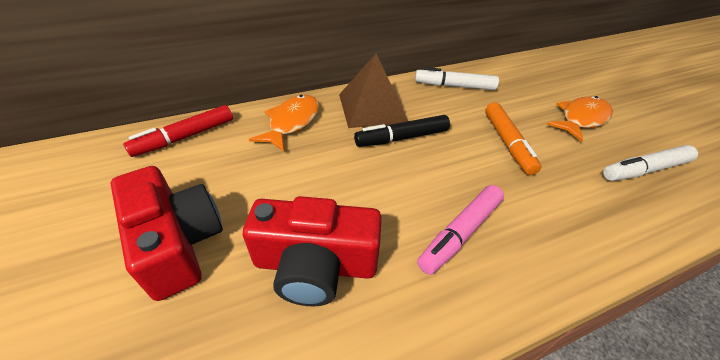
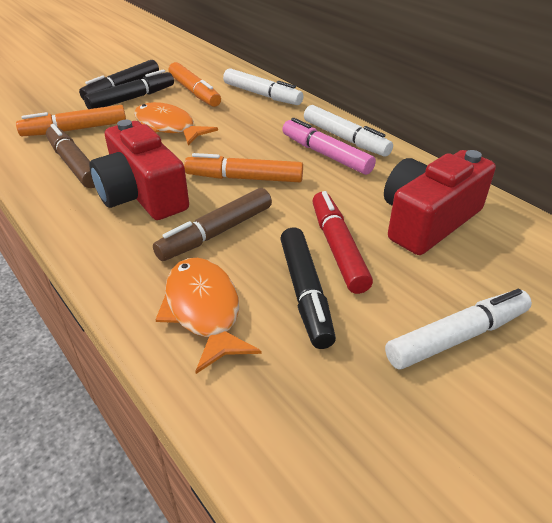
black marker: 1 -> 3
brown marker: 0 -> 2
brown pyramid: 1 -> 0
orange marker: 1 -> 3
white marker: 2 -> 3

